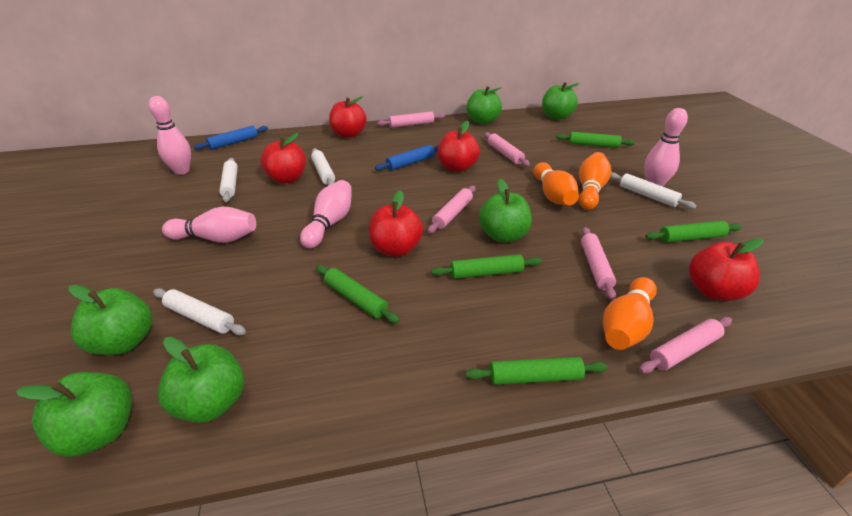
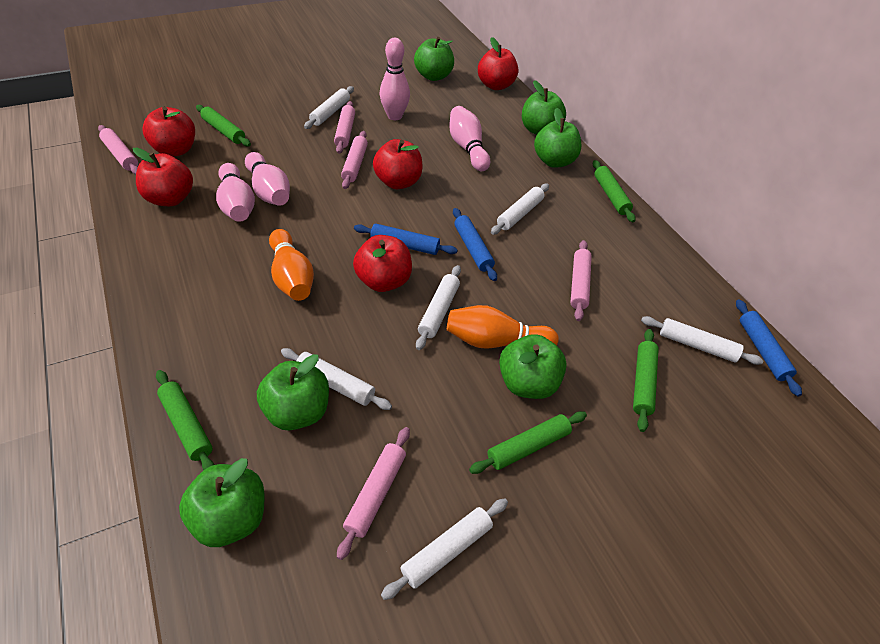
blue rolling pin: 2 -> 3
orange bowling pin: 3 -> 2
white rolling pin: 4 -> 6

